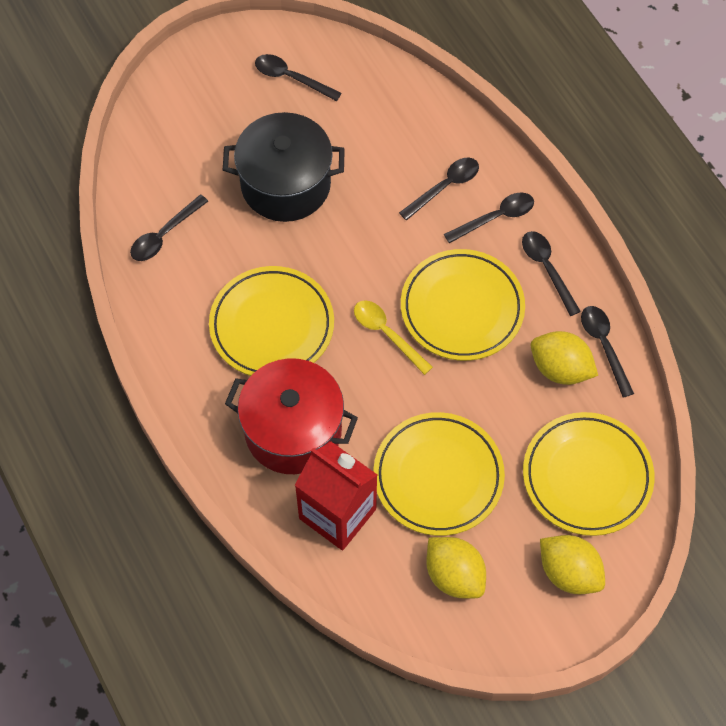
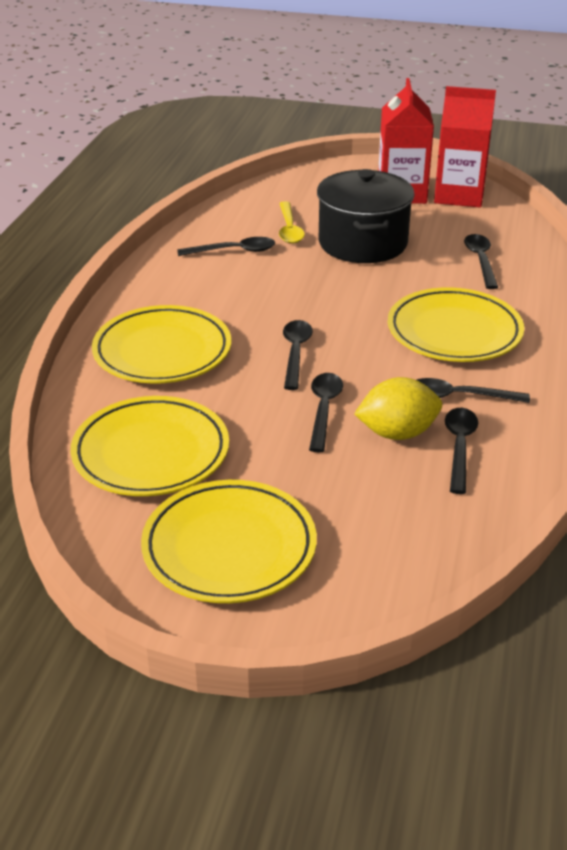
red carton: 1 -> 2
red pot: 1 -> 0
yellow lemon: 3 -> 1

